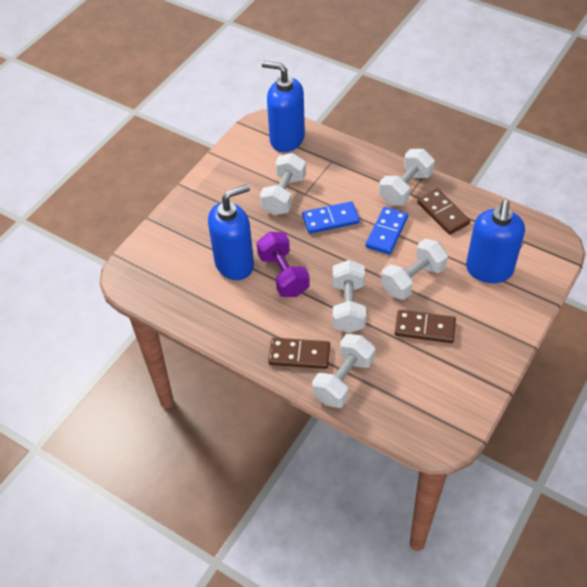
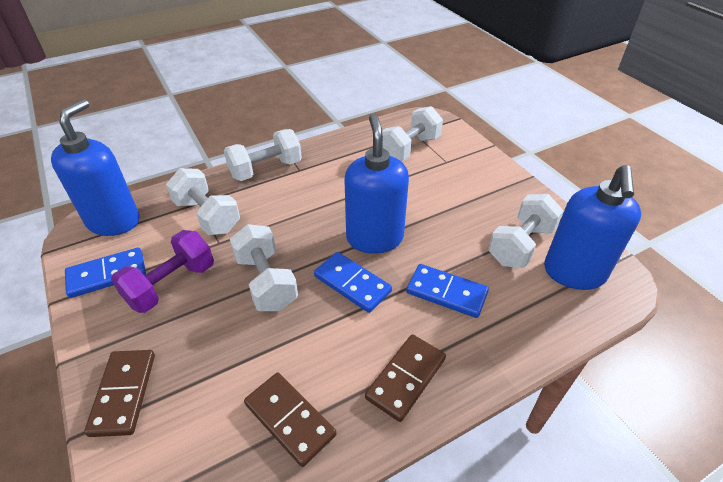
blue domino: 2 -> 3

